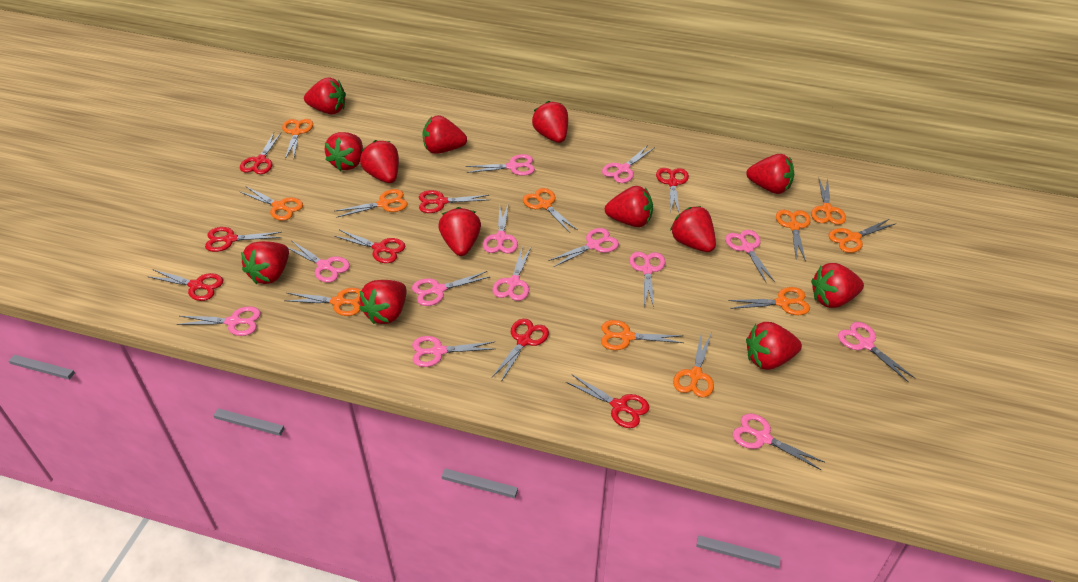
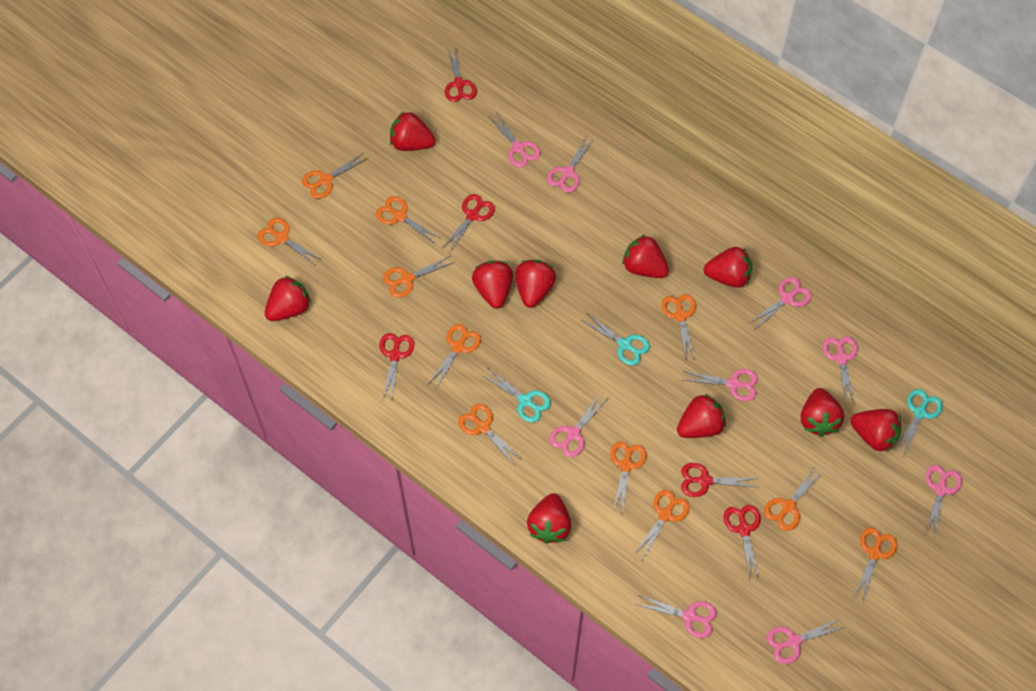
pink scissors: 13 -> 9
red scissors: 8 -> 5
red strawberry: 13 -> 10
turquoise scissors: 0 -> 3

